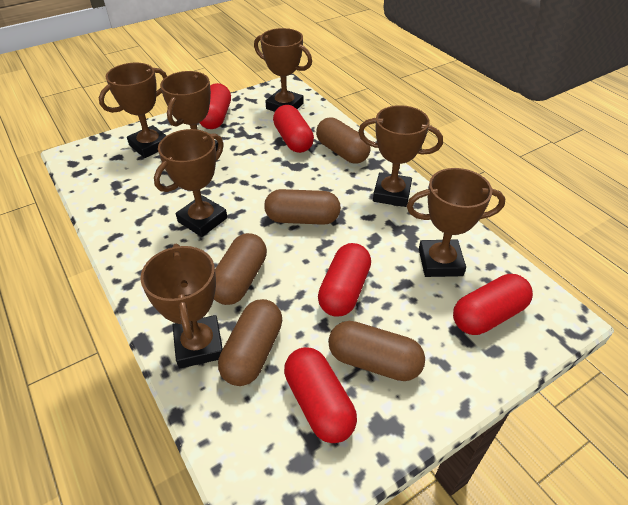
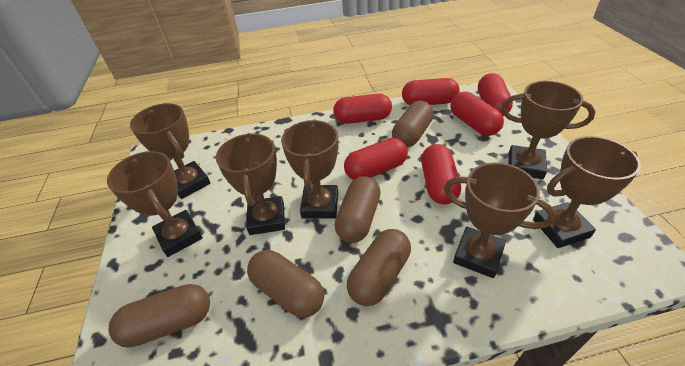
red capsule: 5 -> 6

